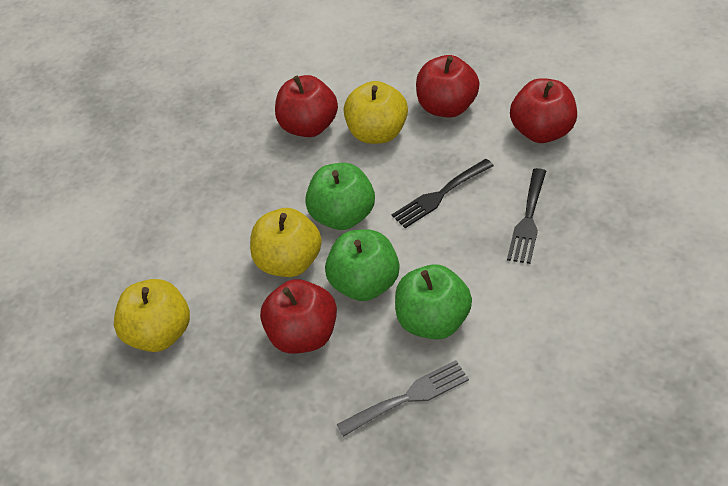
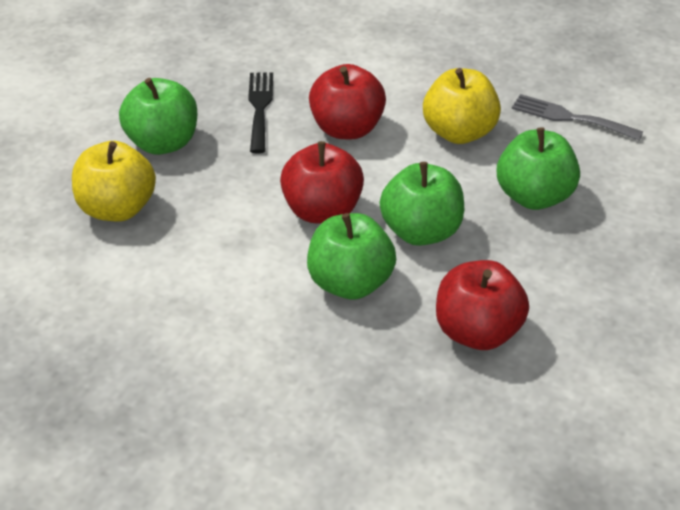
black fork: 2 -> 1
green apple: 3 -> 4
red apple: 4 -> 3
yellow apple: 3 -> 2

